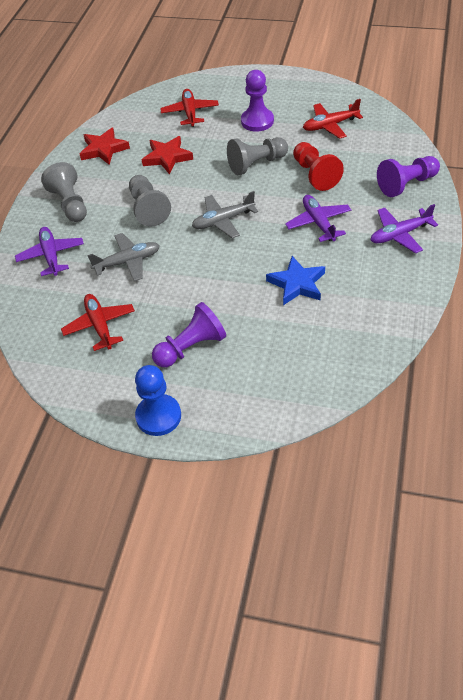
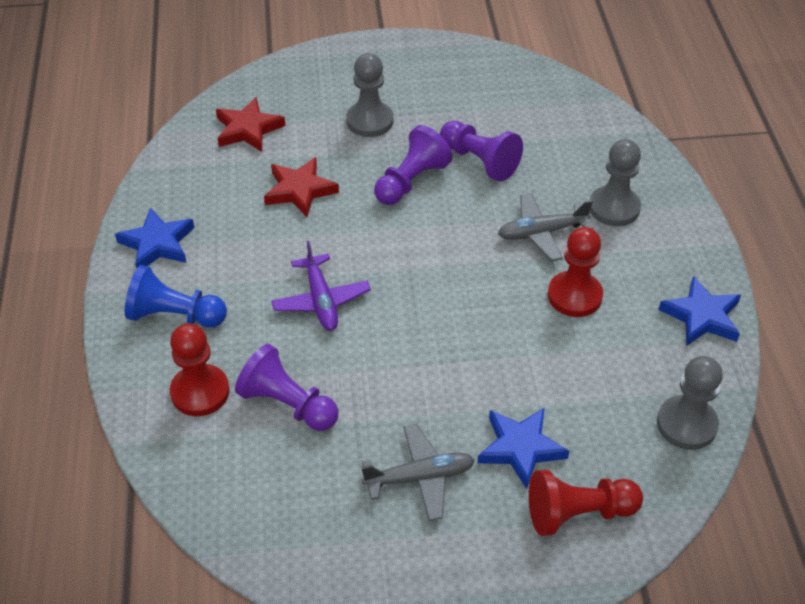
blue star: 1 -> 3
purple plane: 3 -> 1
red pawn: 1 -> 3
red plane: 3 -> 0

